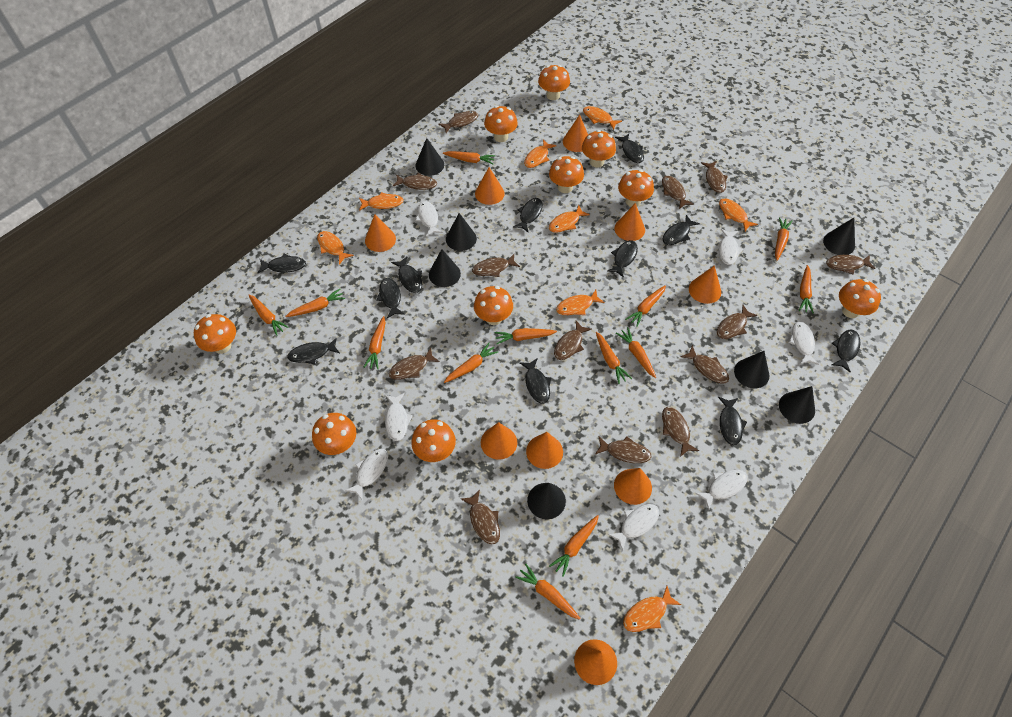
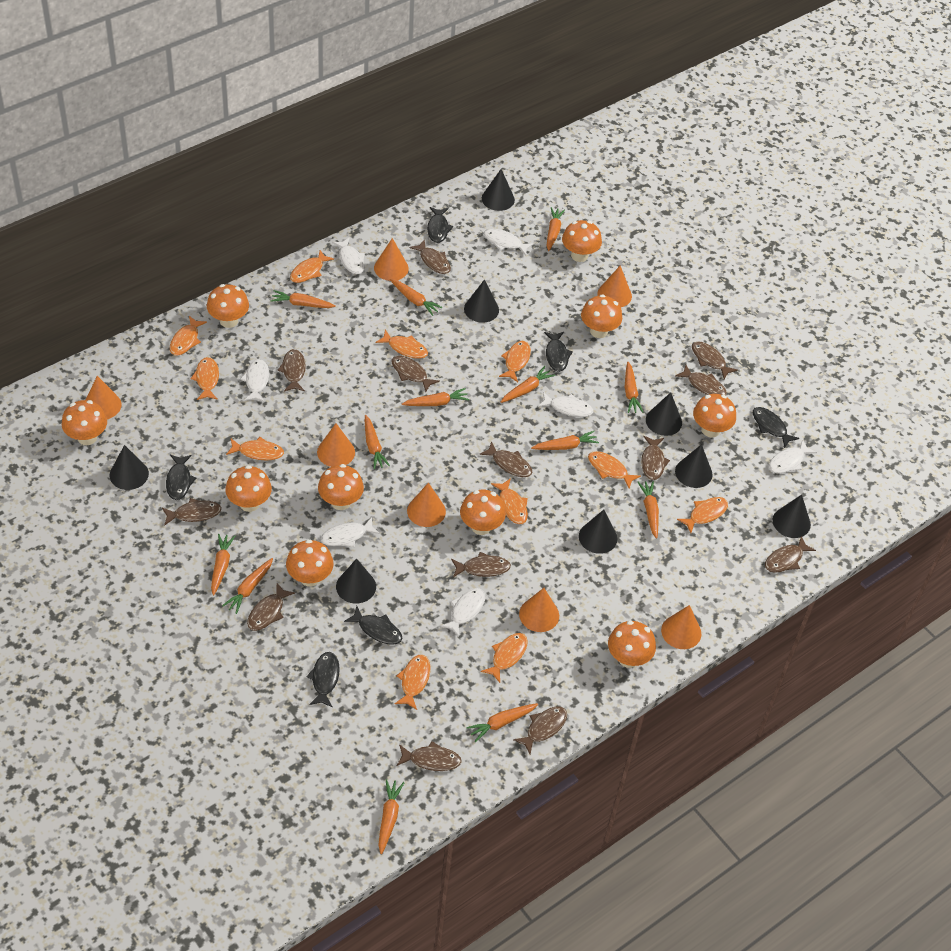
black cone: 7 -> 8
black fish: 11 -> 6
orange cone: 9 -> 7
orange fish: 8 -> 11

